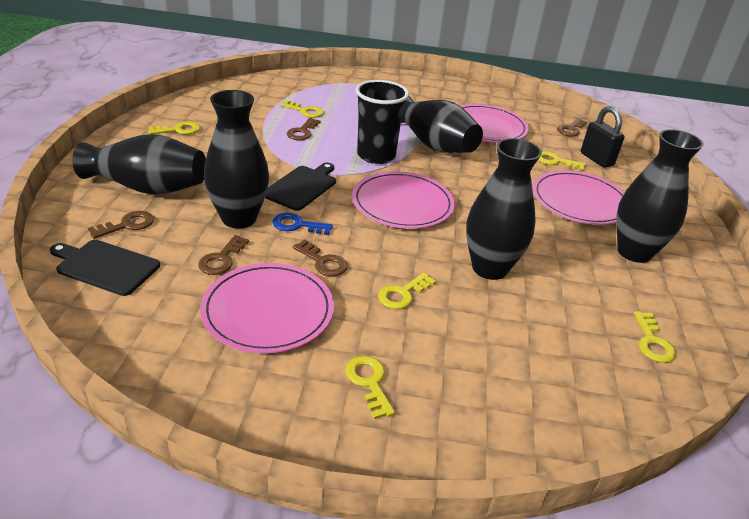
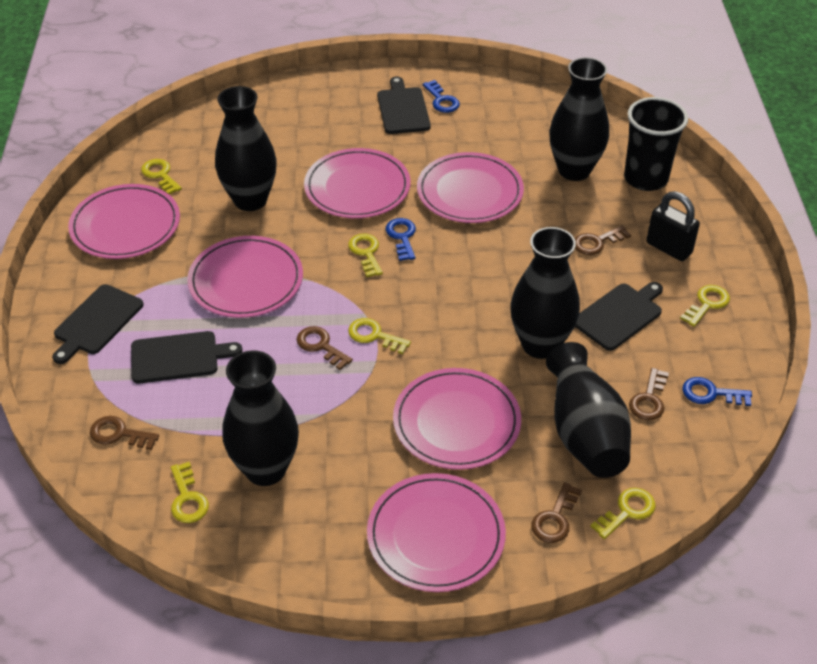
black cutting board: 2 -> 4
blue key: 1 -> 3
pink plate: 4 -> 6

